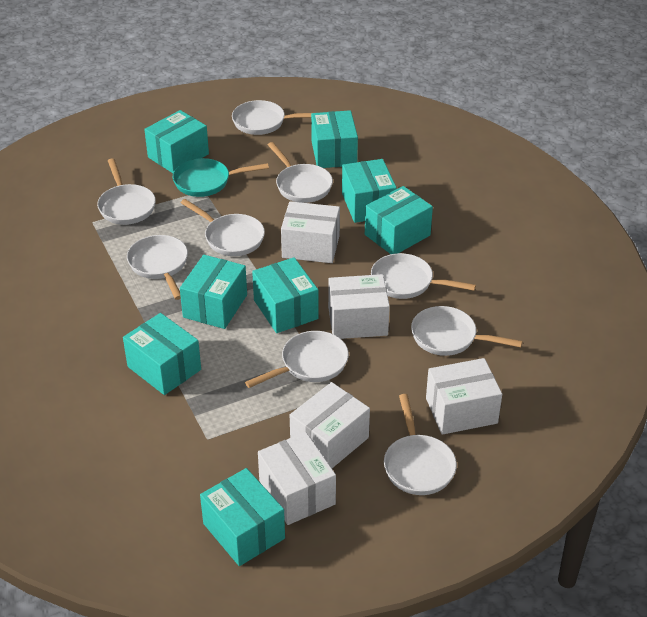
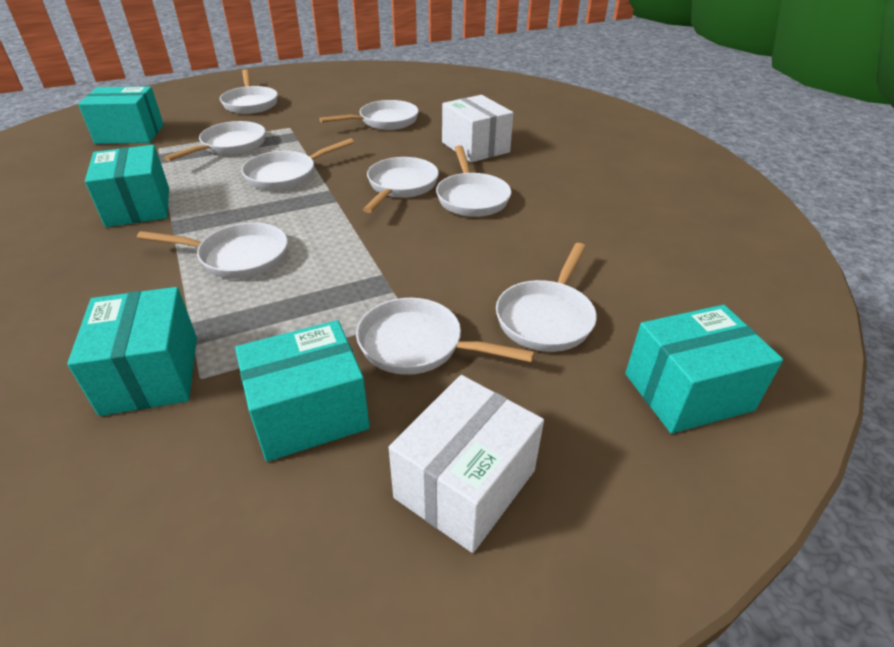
turquoise box: 8 -> 5
turquoise pan: 1 -> 0
white box: 5 -> 2

